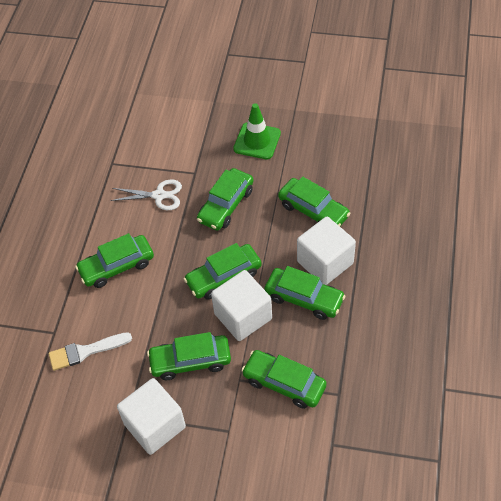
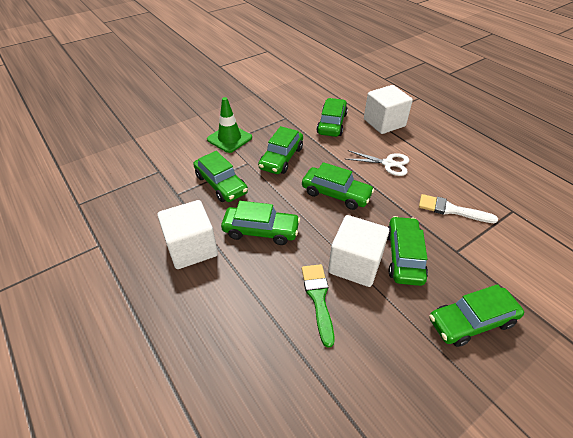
green brush: 0 -> 1

